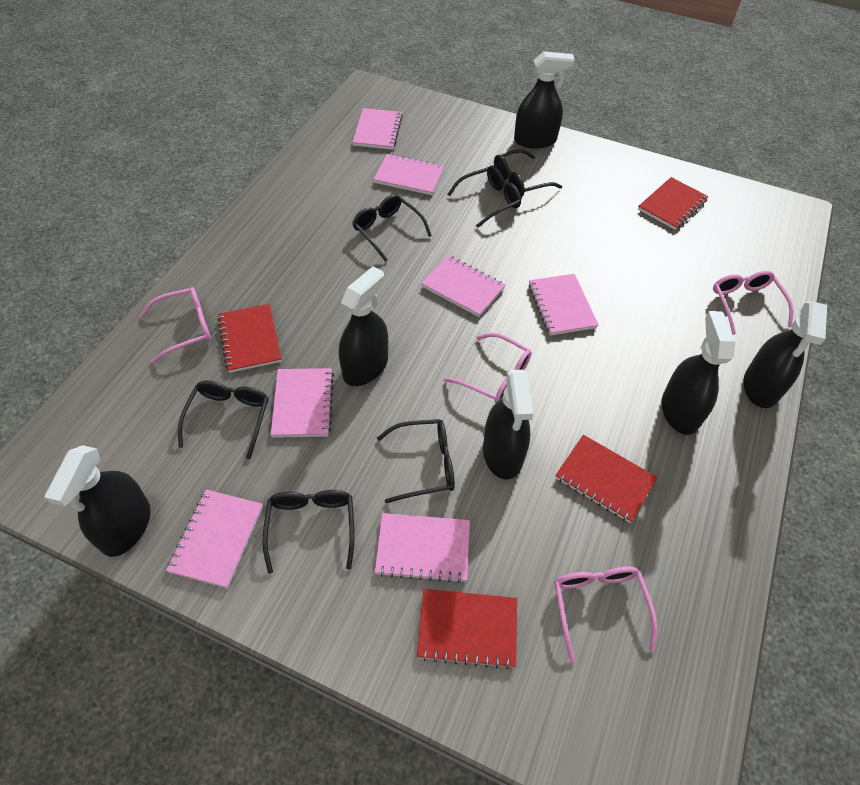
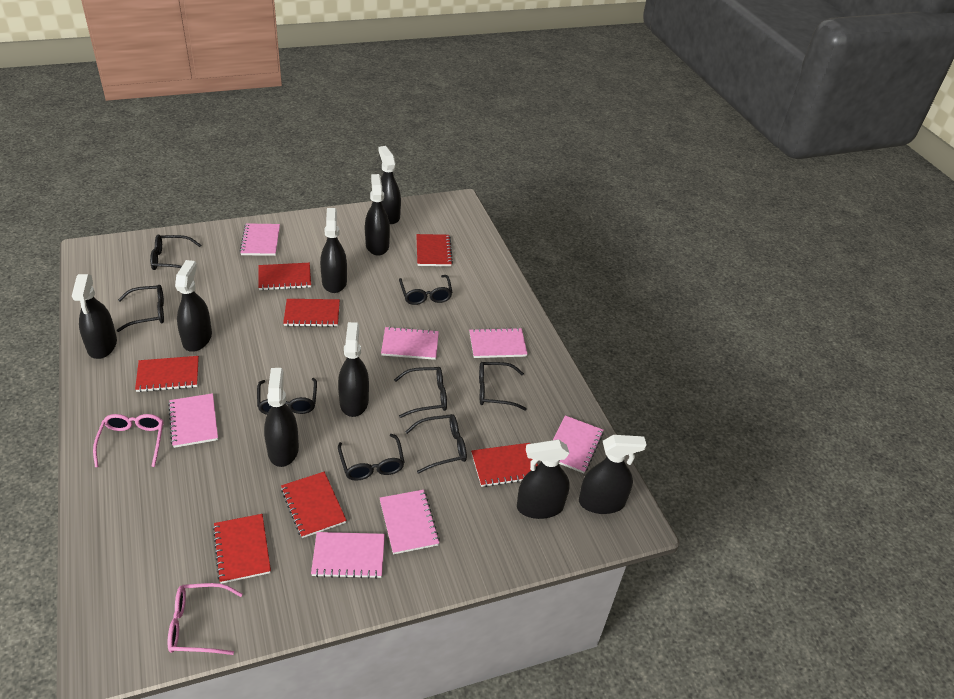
black glasses: 6 -> 8
black spray bottle: 6 -> 9
pink glasses: 4 -> 2
red notebook: 4 -> 7

